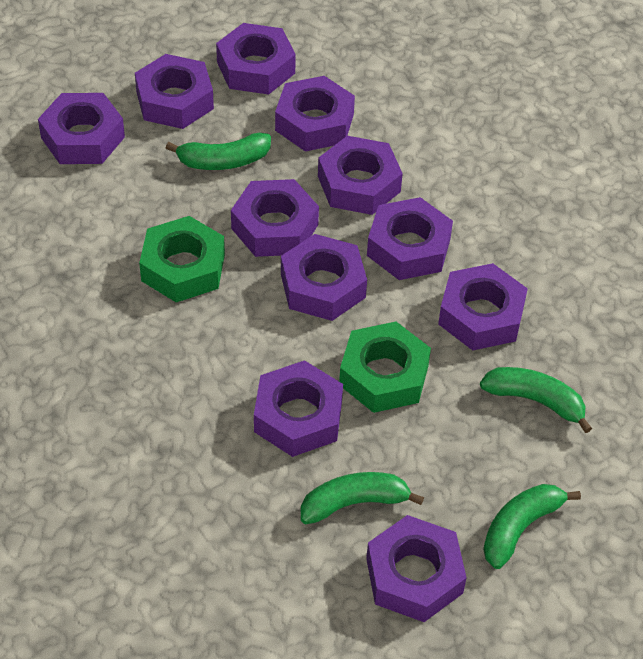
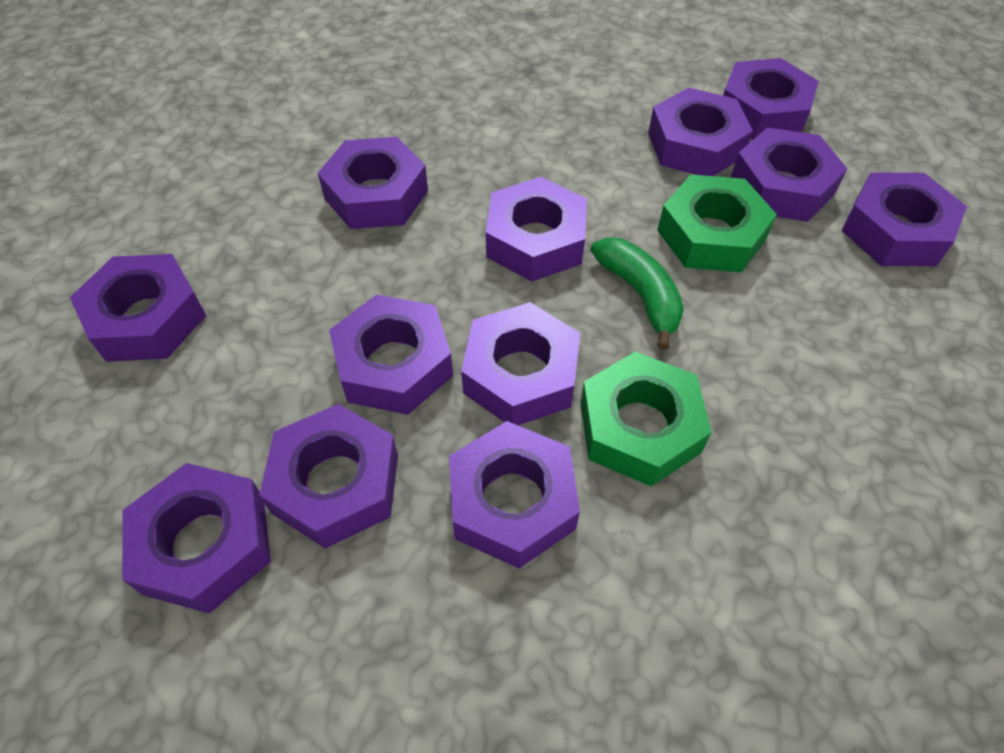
green banana: 4 -> 1
purple nut: 11 -> 12

